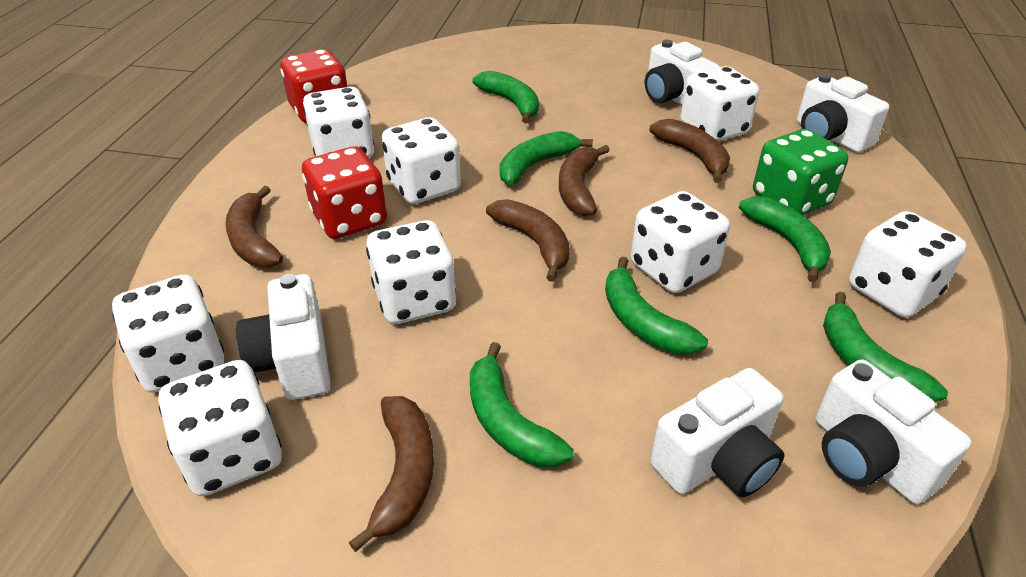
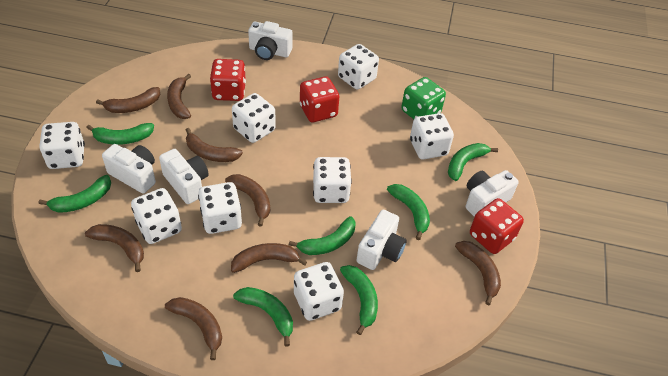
brown banana: 5 -> 8
green banana: 6 -> 7
red dice: 2 -> 3

